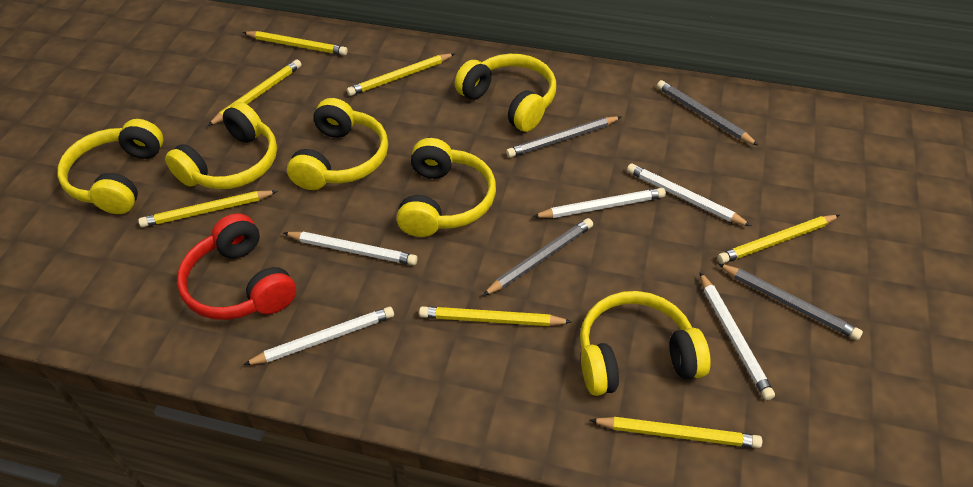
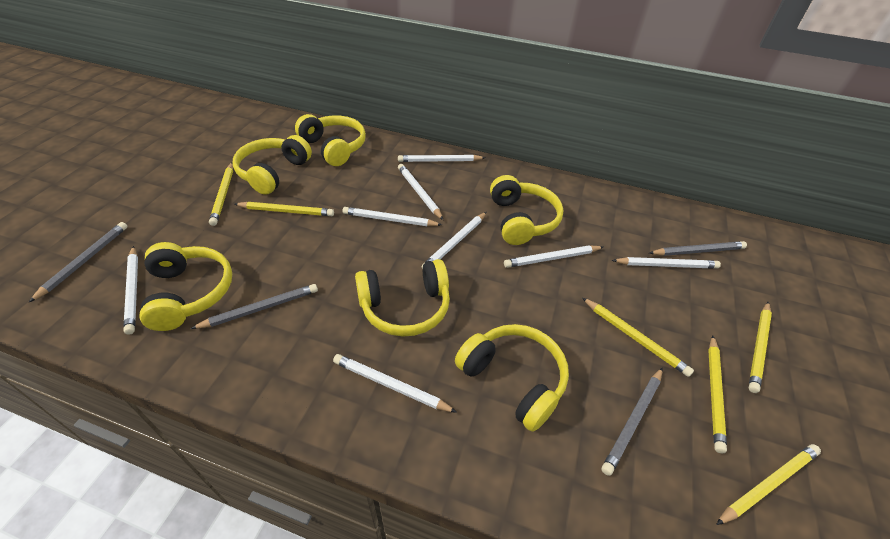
red headphones: 1 -> 0
white pencil: 5 -> 8
yellow pencil: 7 -> 6

